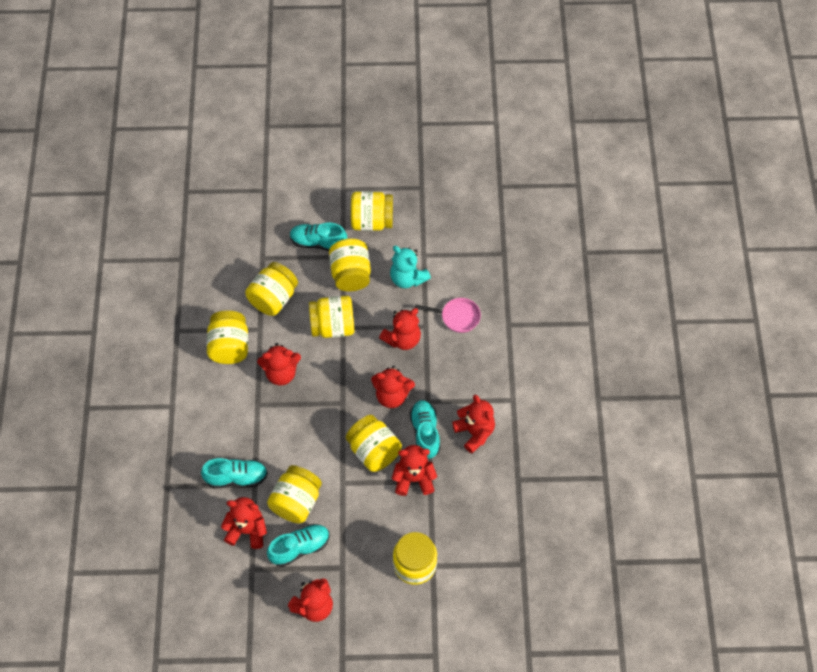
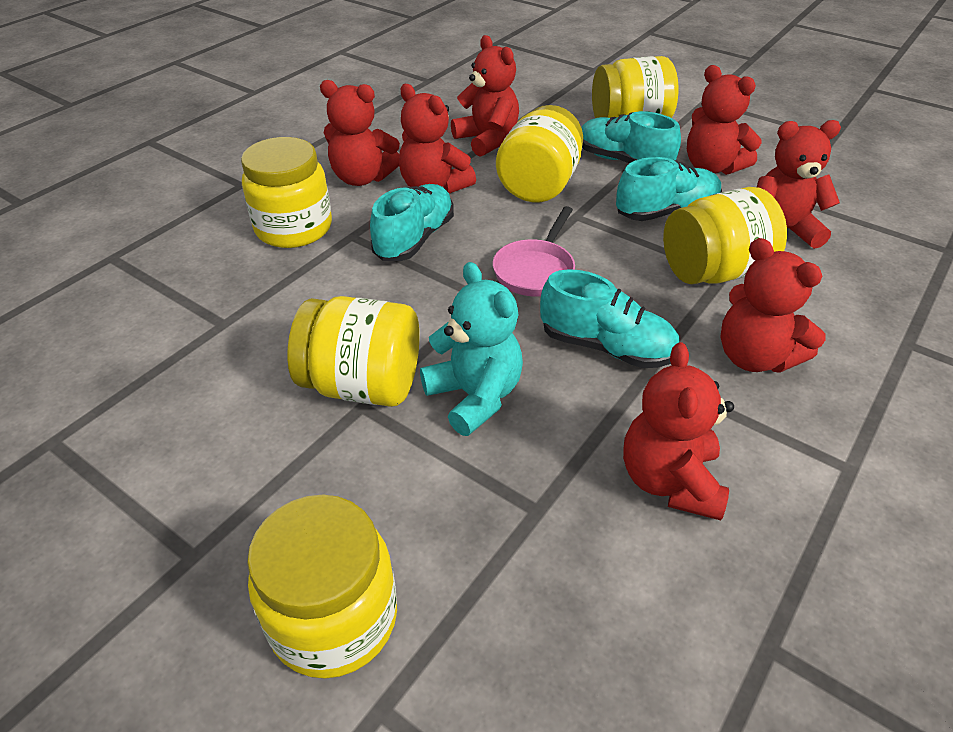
yellow jar: 8 -> 6

